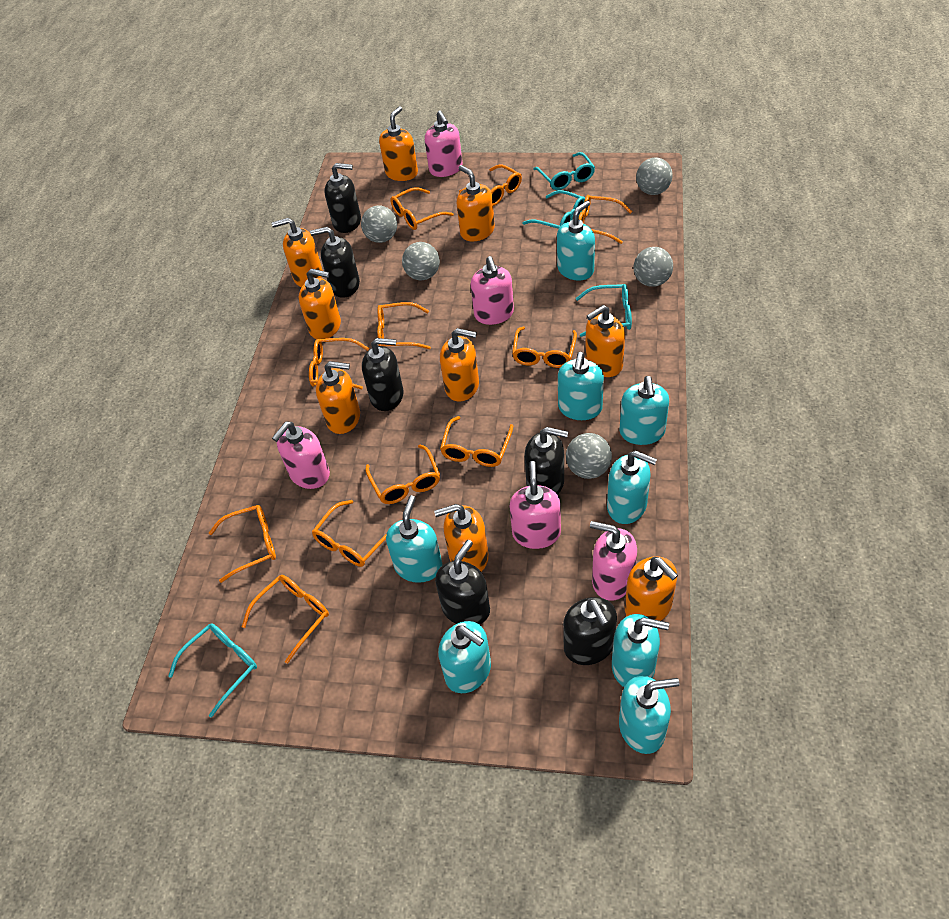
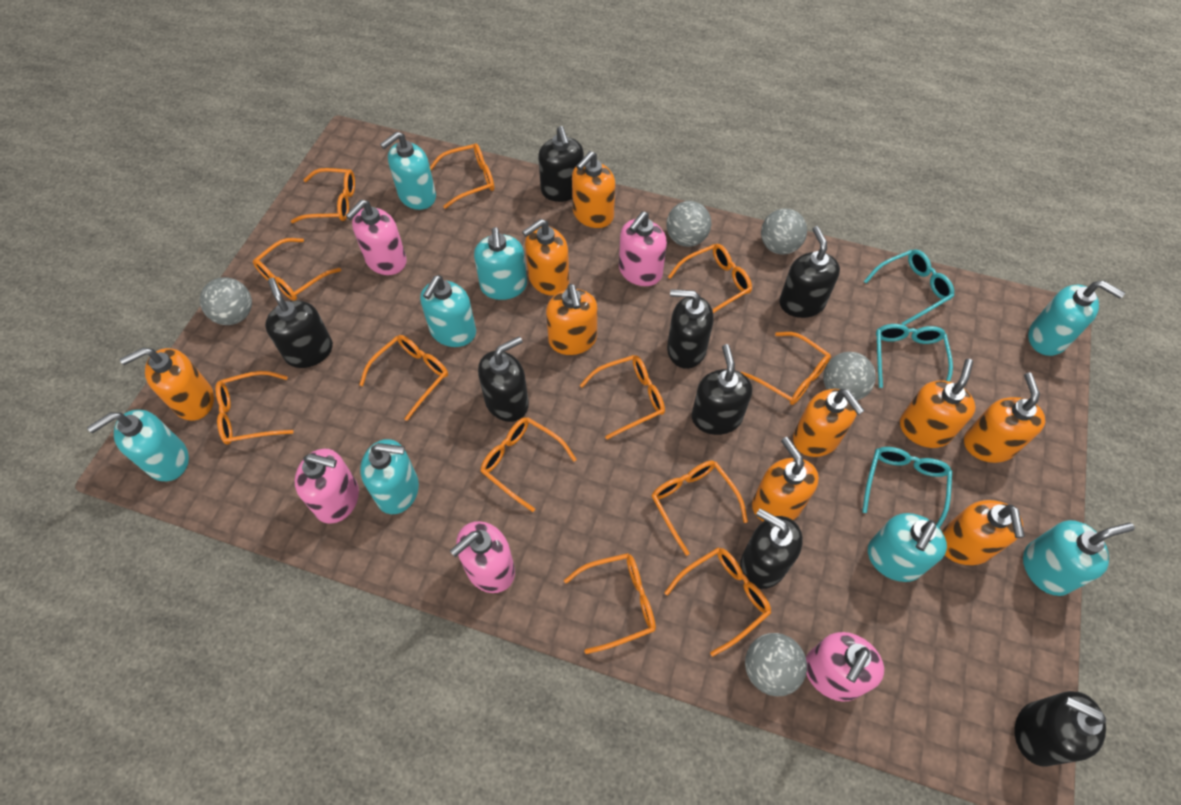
black soap dispenser: 6 -> 8
orange glasses: 11 -> 12
turquoise glasses: 4 -> 3

